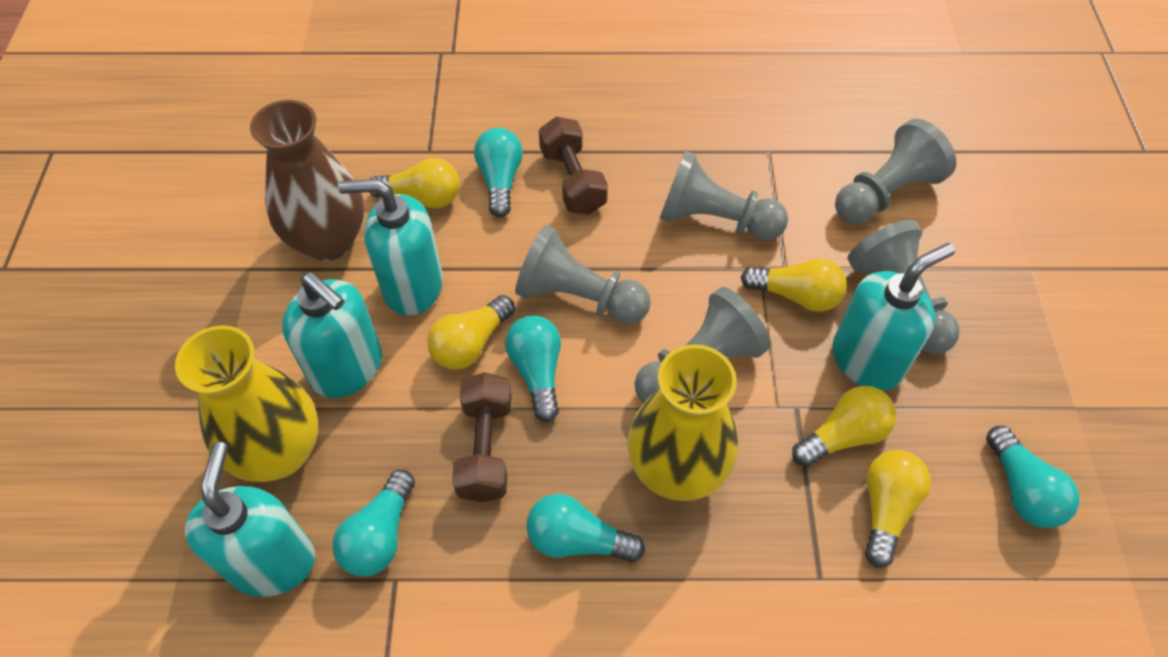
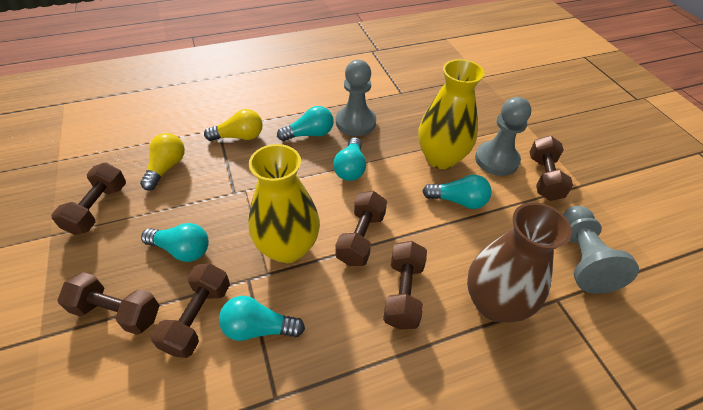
brown dumbbell: 2 -> 6
grey pawn: 5 -> 3
turquoise soap dispenser: 4 -> 0
yellow light bulb: 5 -> 2

